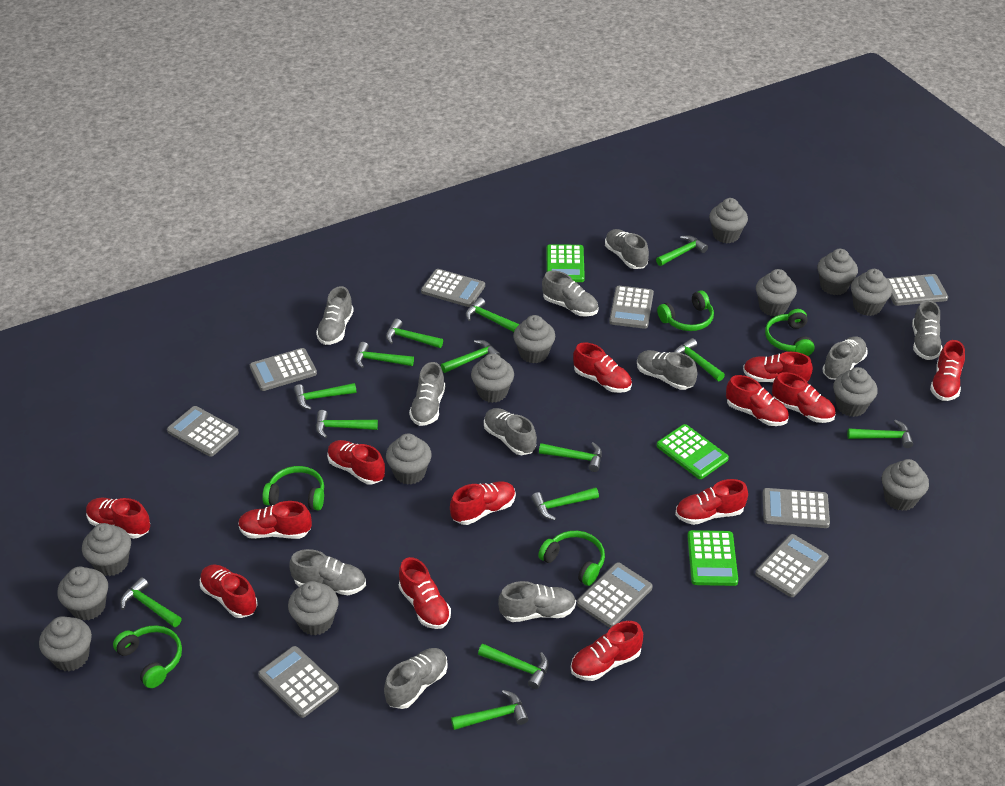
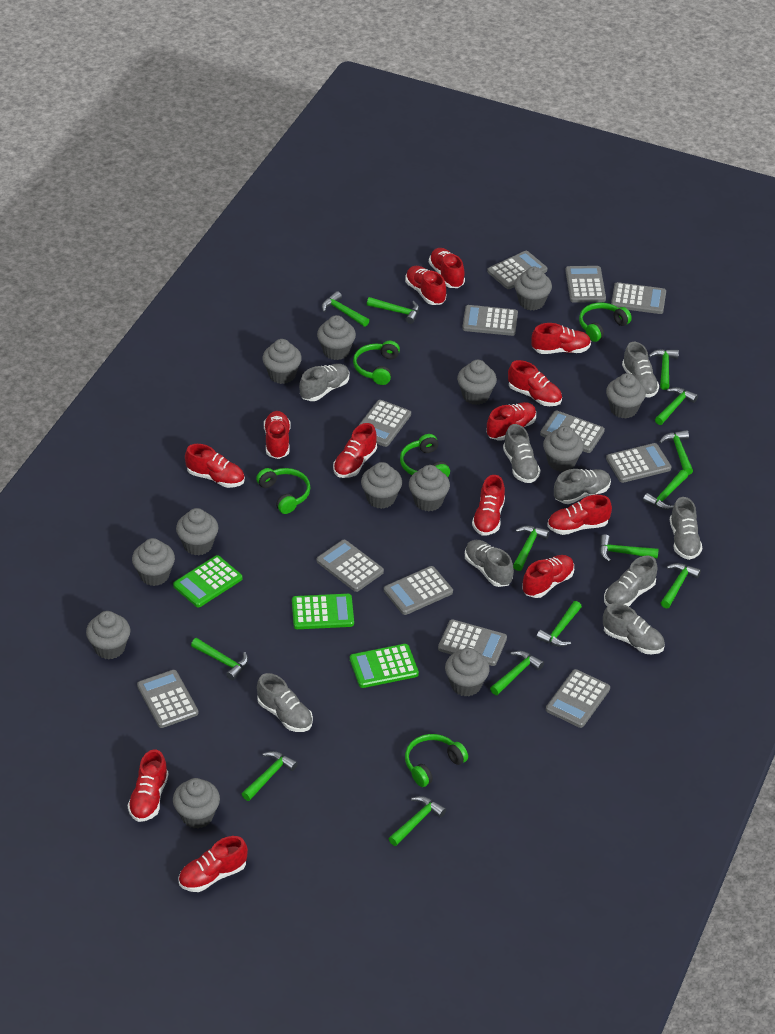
grey calculator: 9 -> 12
grey shoe: 11 -> 9

